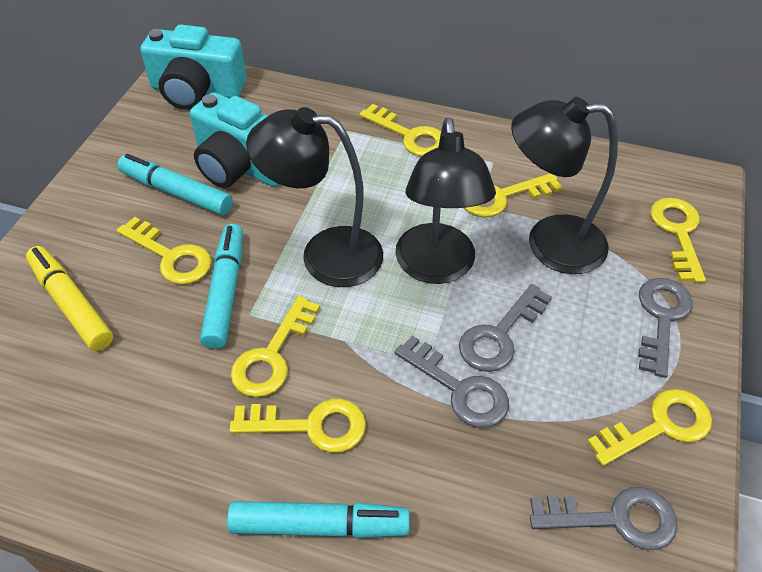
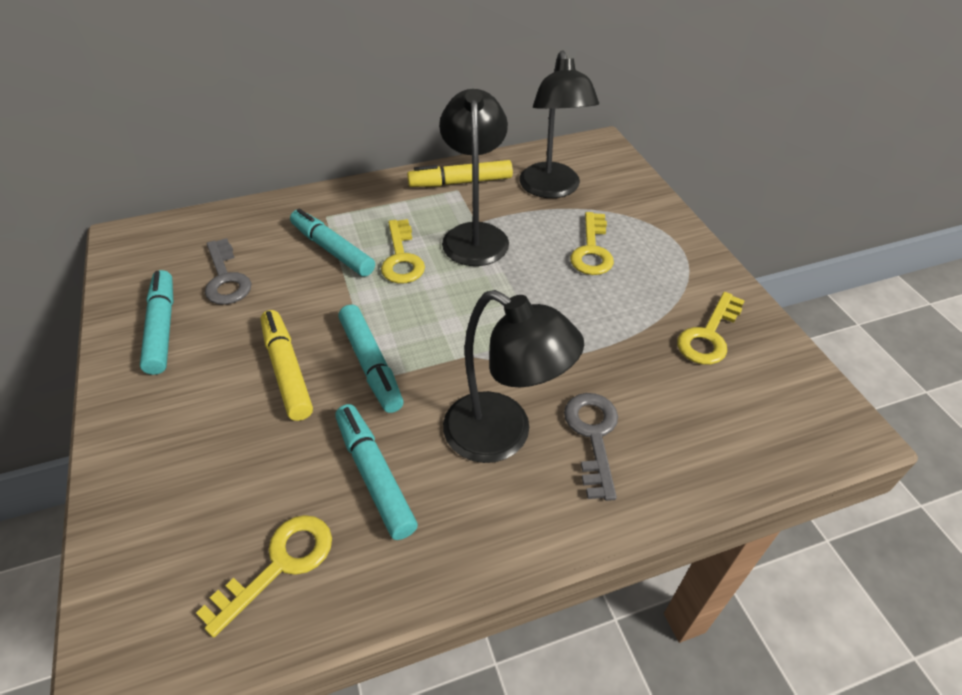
grey key: 4 -> 2
turquoise camera: 2 -> 0
turquoise marker: 3 -> 4
yellow key: 7 -> 4
yellow marker: 1 -> 2

